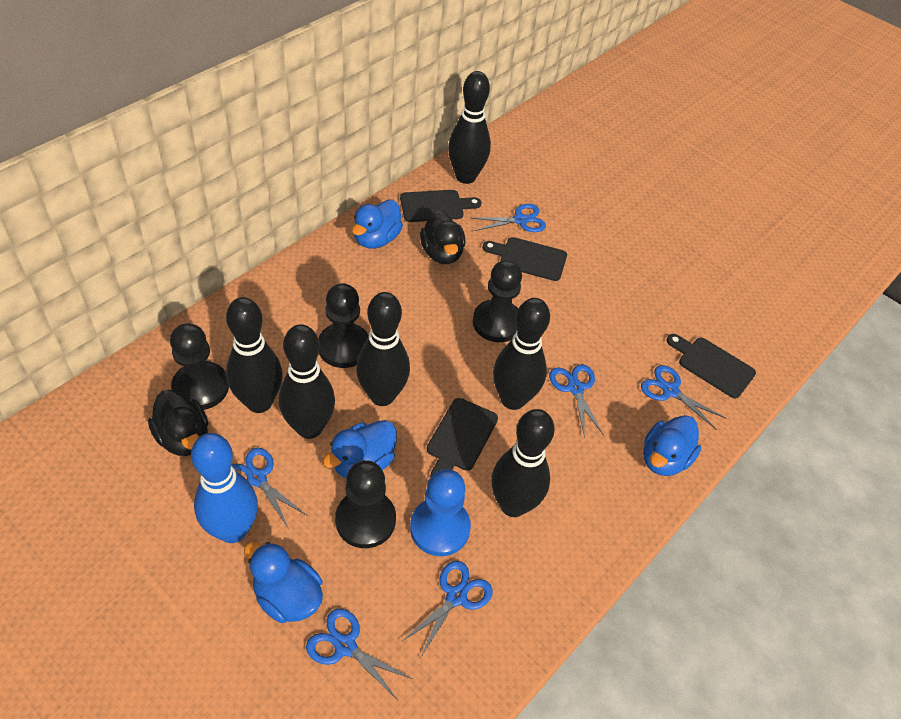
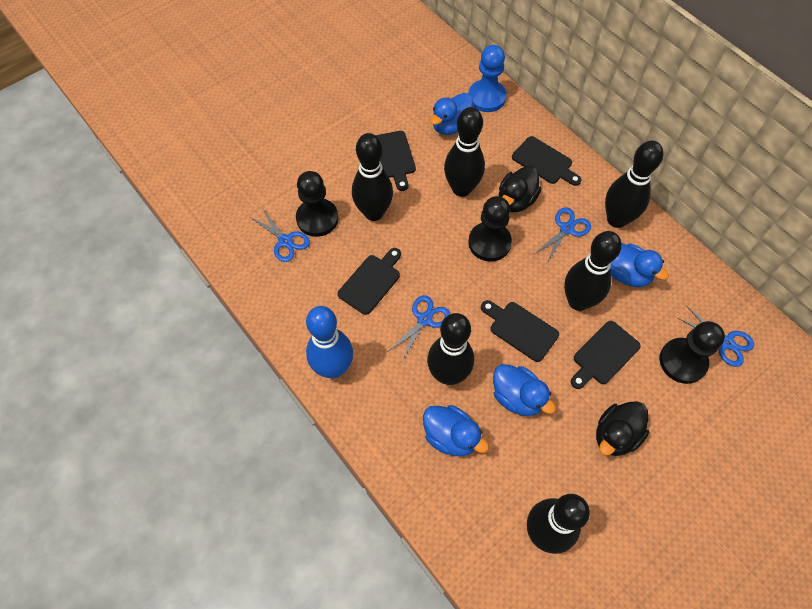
black cutting board: 4 -> 5
black pawn: 4 -> 3
blue scissors: 6 -> 4

